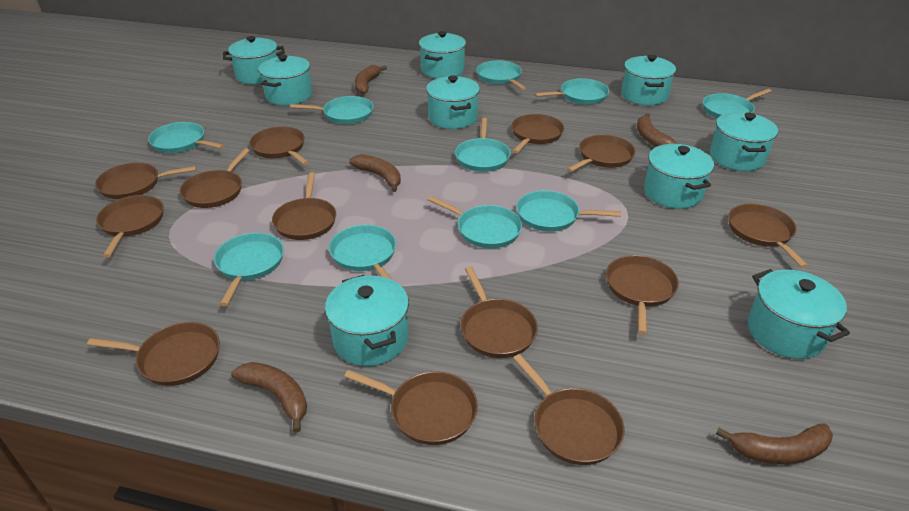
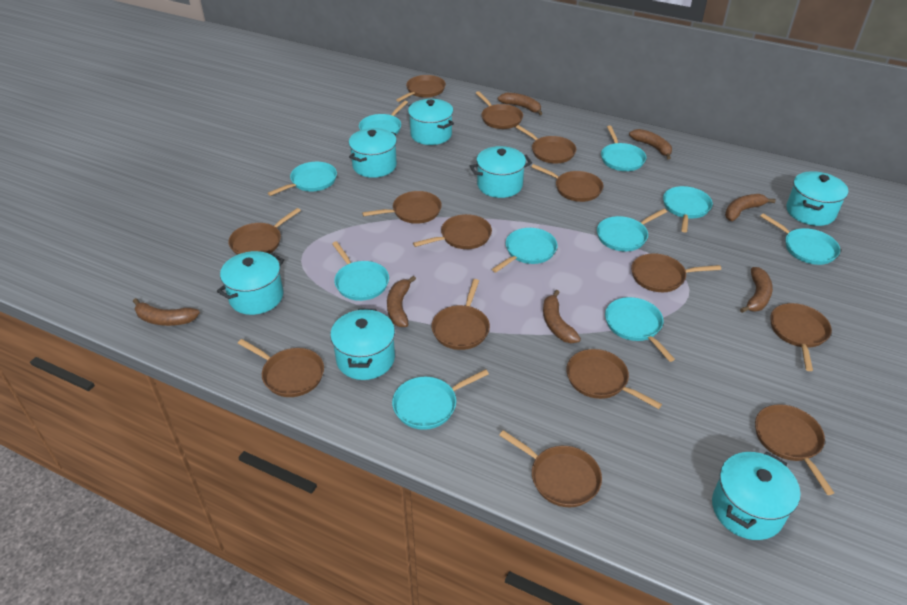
brown banana: 5 -> 7
brown pan: 13 -> 14
turquoise pot: 9 -> 7

